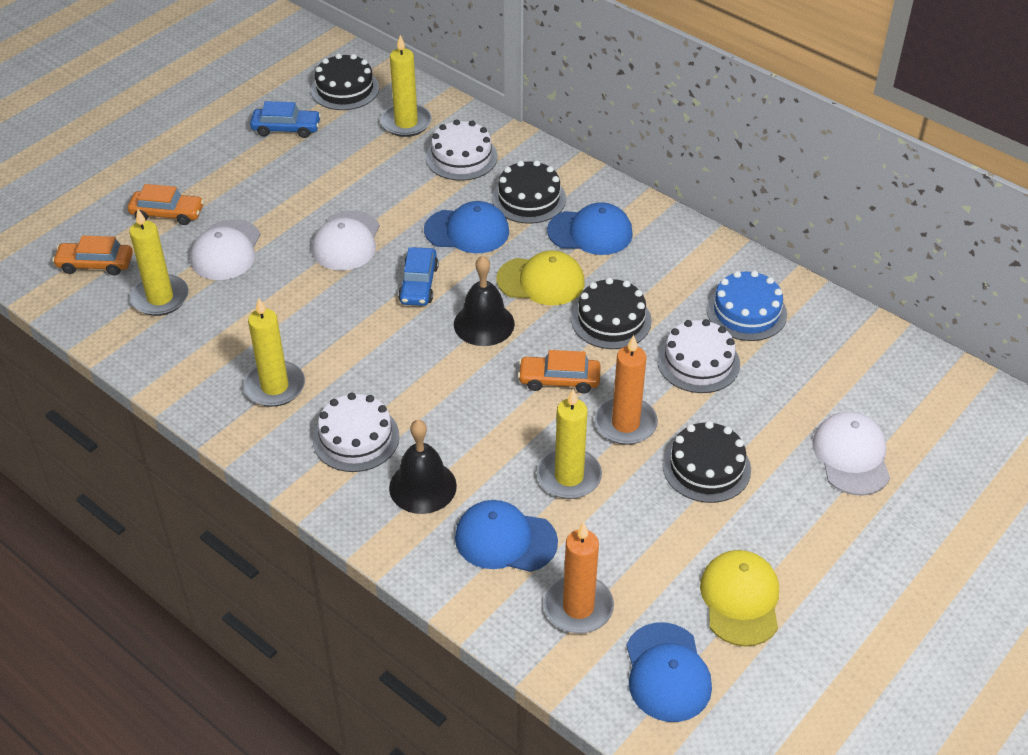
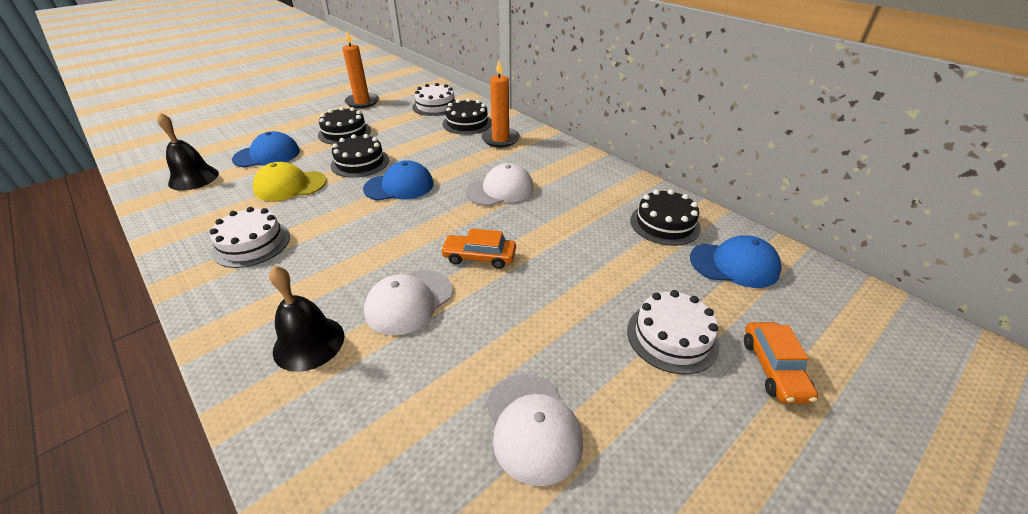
blue cake: 1 -> 0
blue cap: 4 -> 3
blue car: 2 -> 0
orange car: 3 -> 2
yellow candle: 4 -> 0
yellow cap: 2 -> 1

